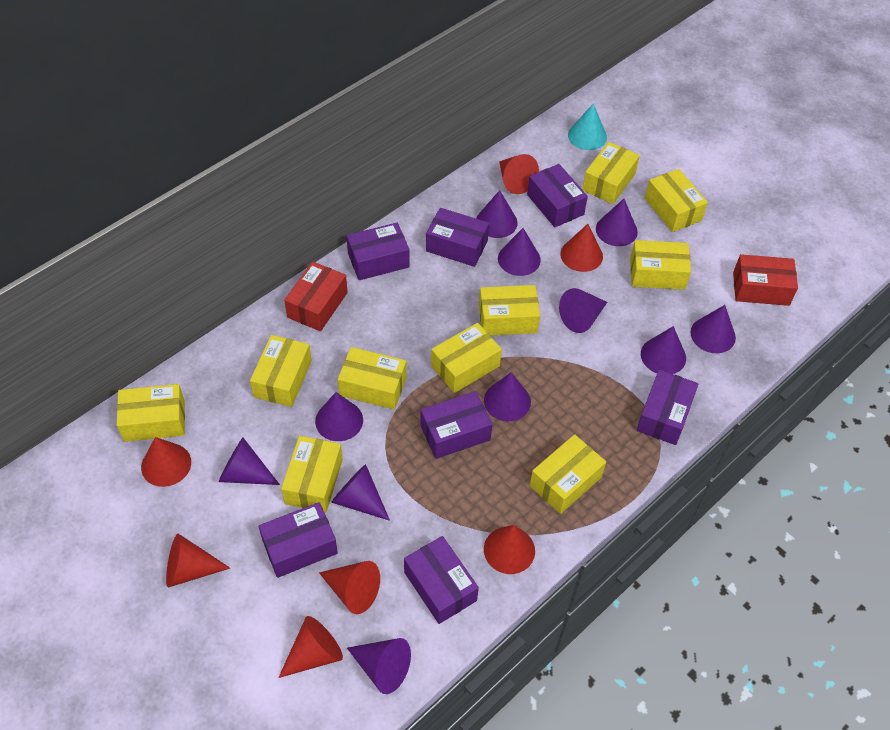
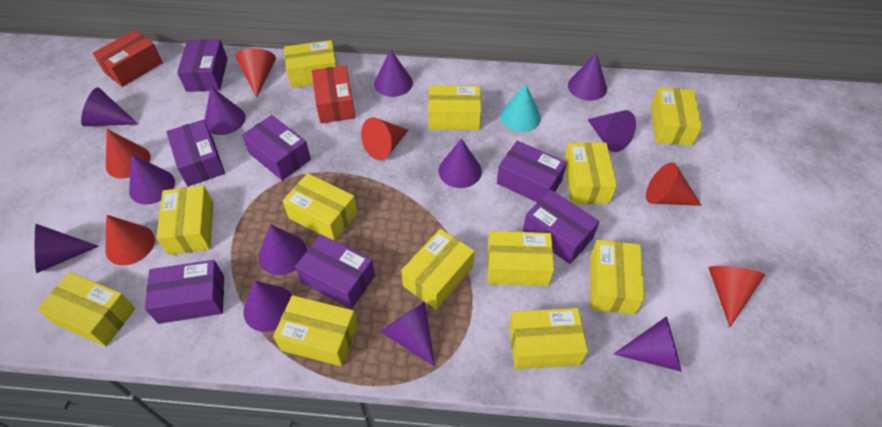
purple cone: 11 -> 12
red cone: 7 -> 6
yellow box: 10 -> 12

